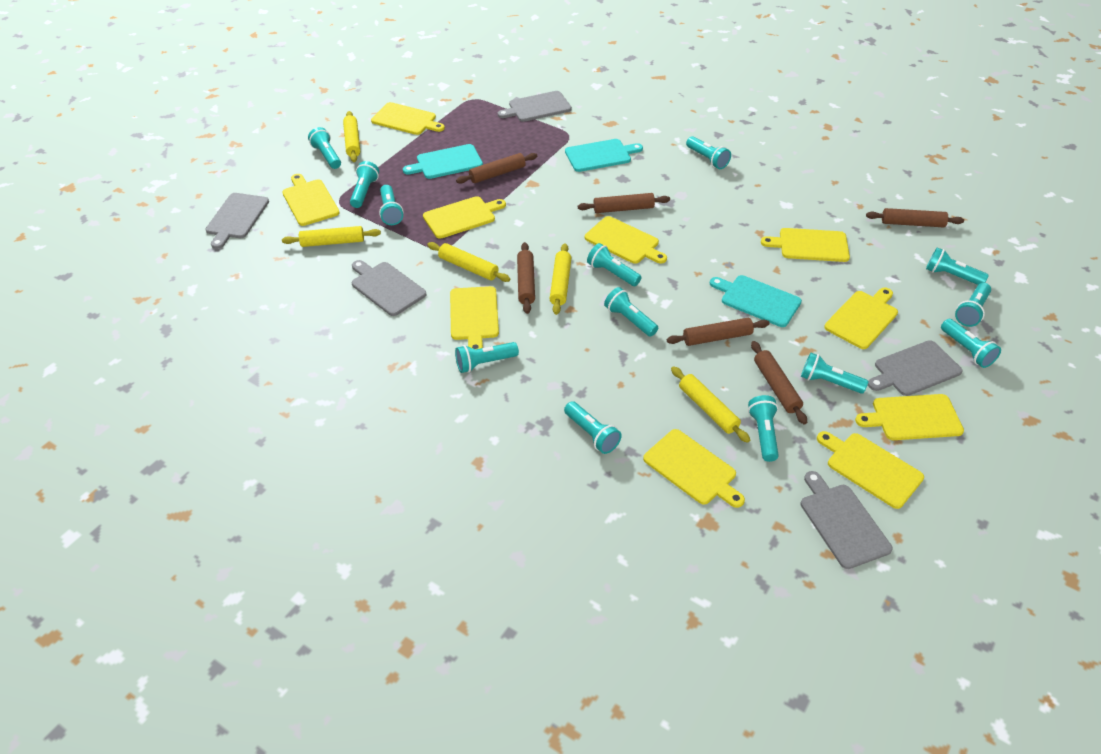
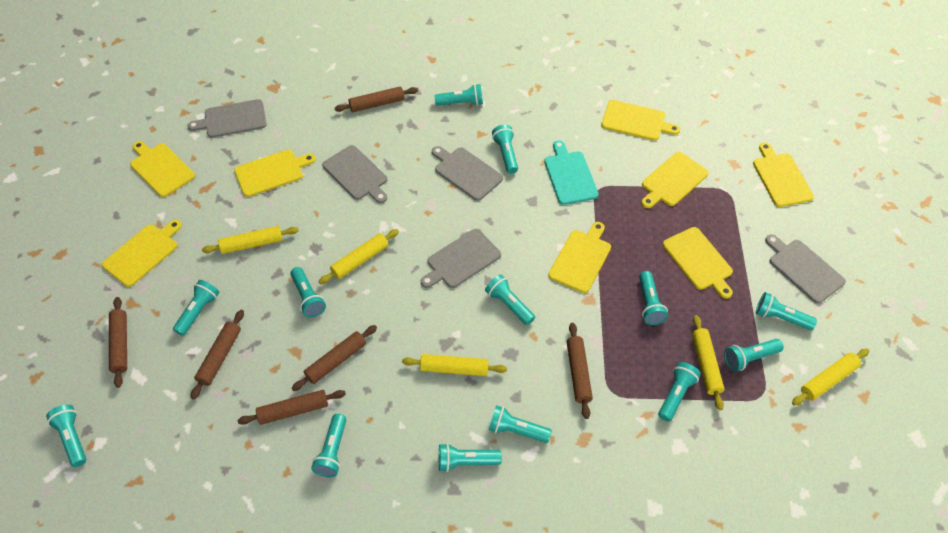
turquoise cutting board: 3 -> 1
yellow cutting board: 10 -> 8

